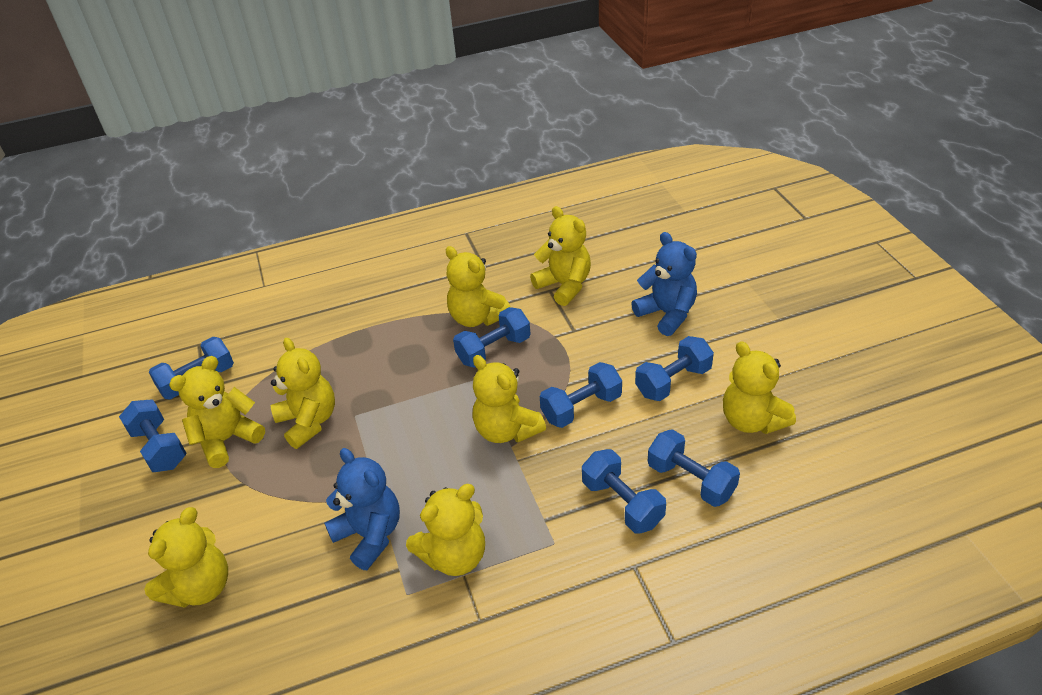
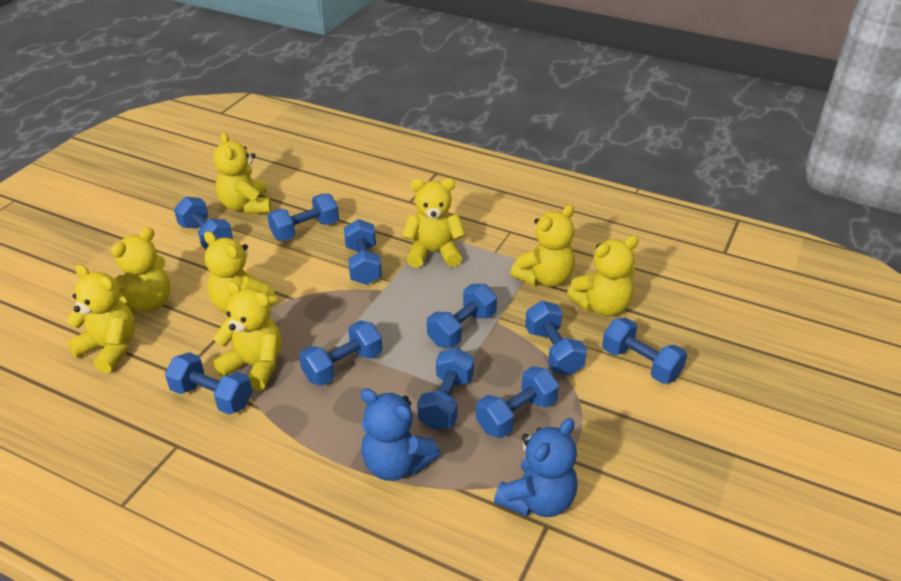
blue dumbbell: 7 -> 10

